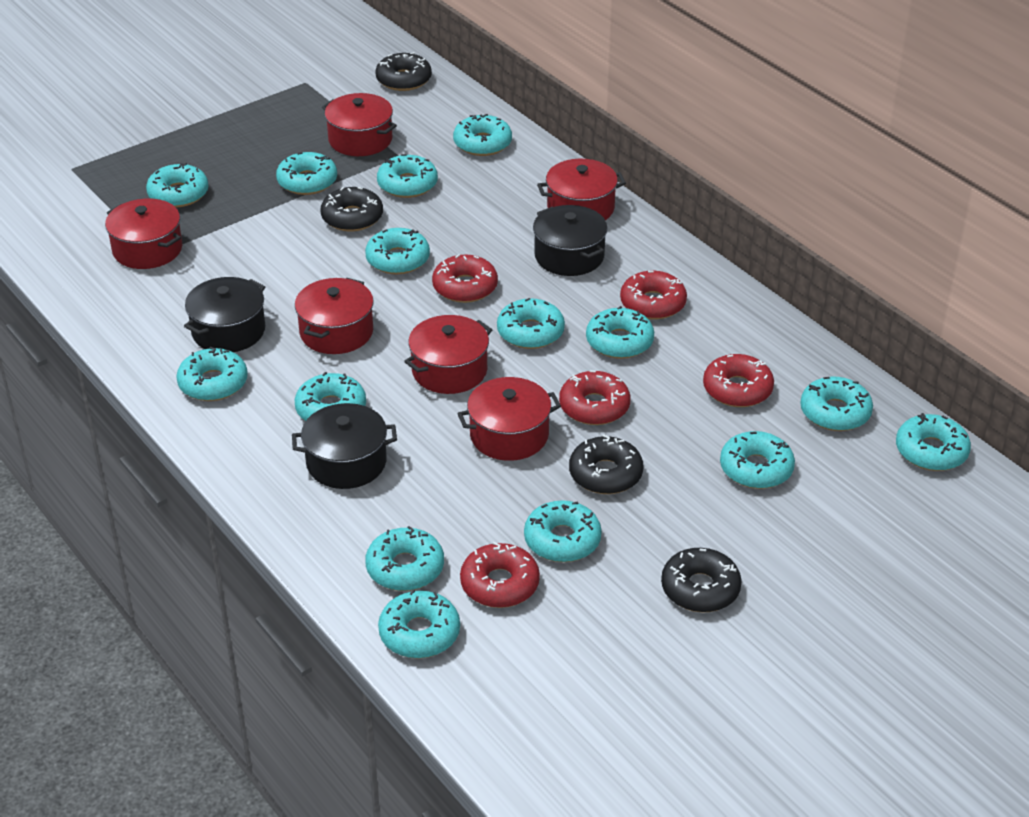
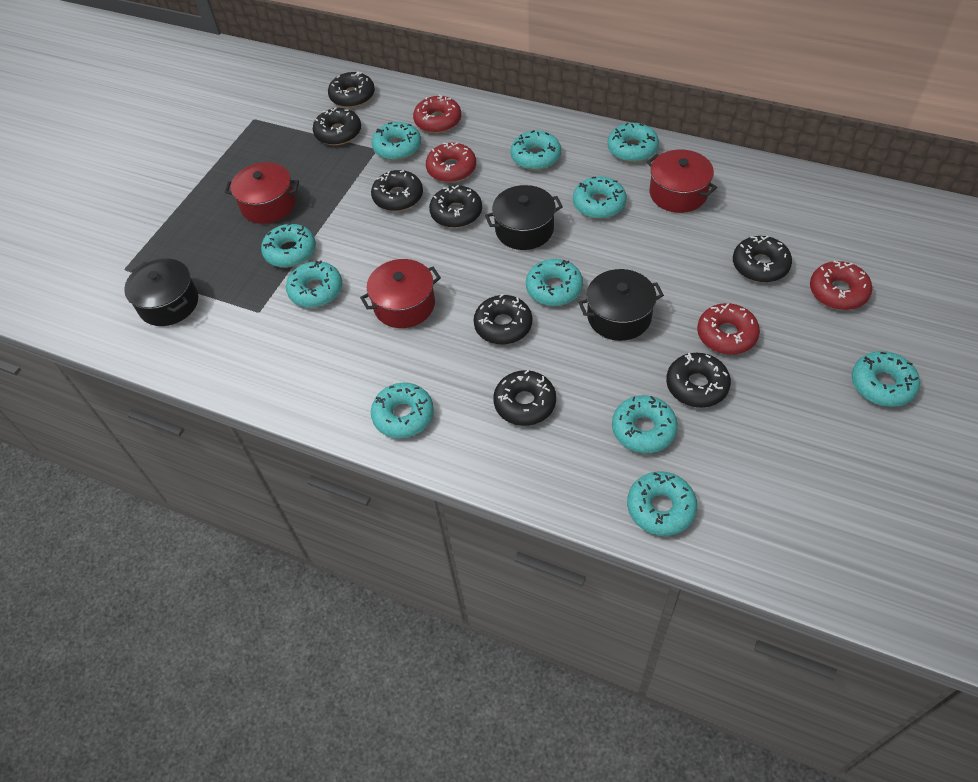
black donut: 4 -> 8
red donut: 5 -> 4
red pot: 6 -> 3
turquoise donut: 15 -> 11

